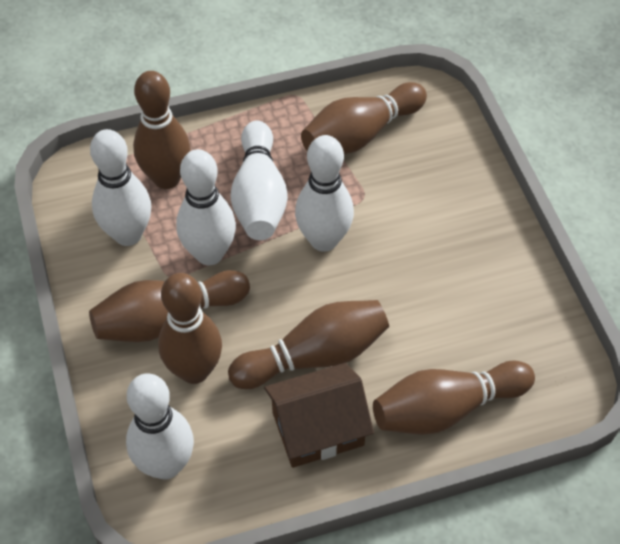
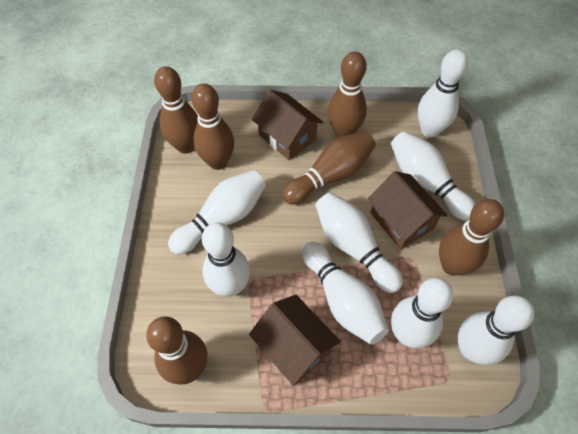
brown house: 1 -> 3
white bowling pin: 5 -> 8

